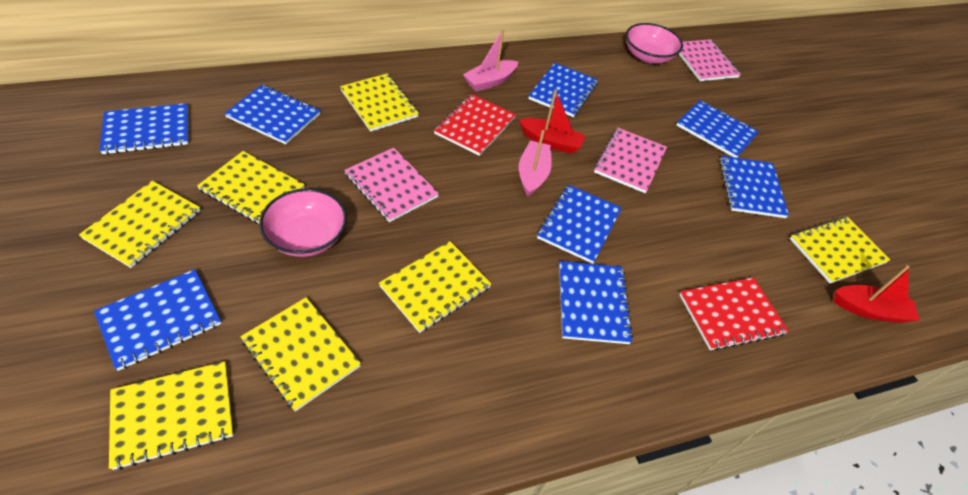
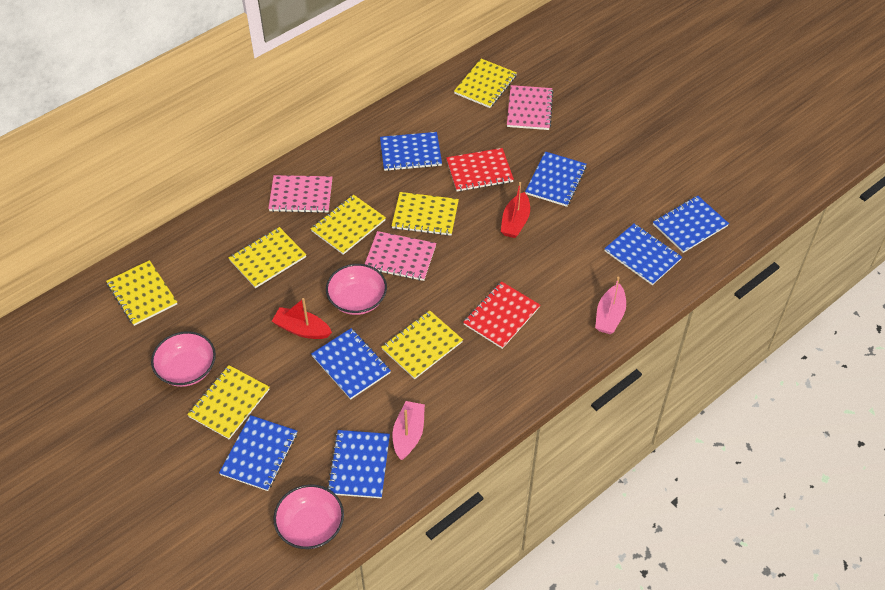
blue notebook: 8 -> 7
pink bowl: 2 -> 3

